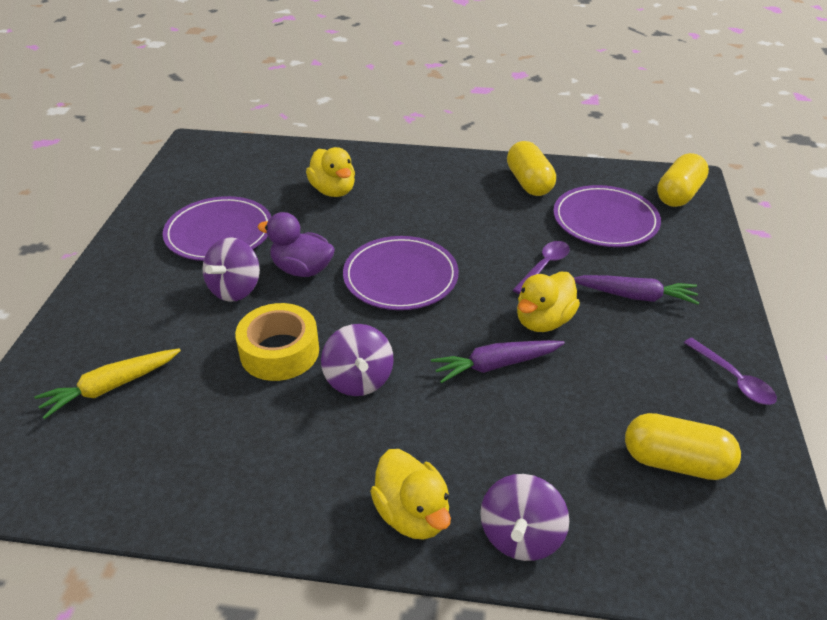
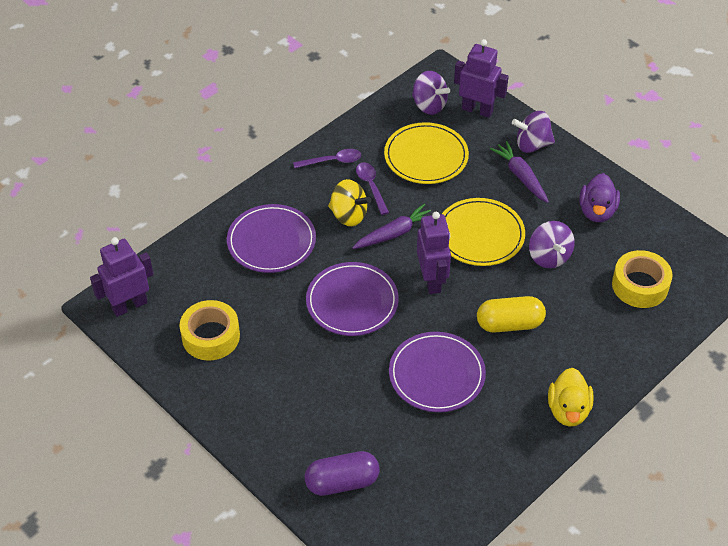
purple capsule: 0 -> 1
purple robot: 0 -> 3
yellow capsule: 3 -> 1
yellow carrot: 1 -> 0
yellow duck: 3 -> 1
yellow plate: 0 -> 2
yellow spinning top: 0 -> 1
yellow tape: 1 -> 2

